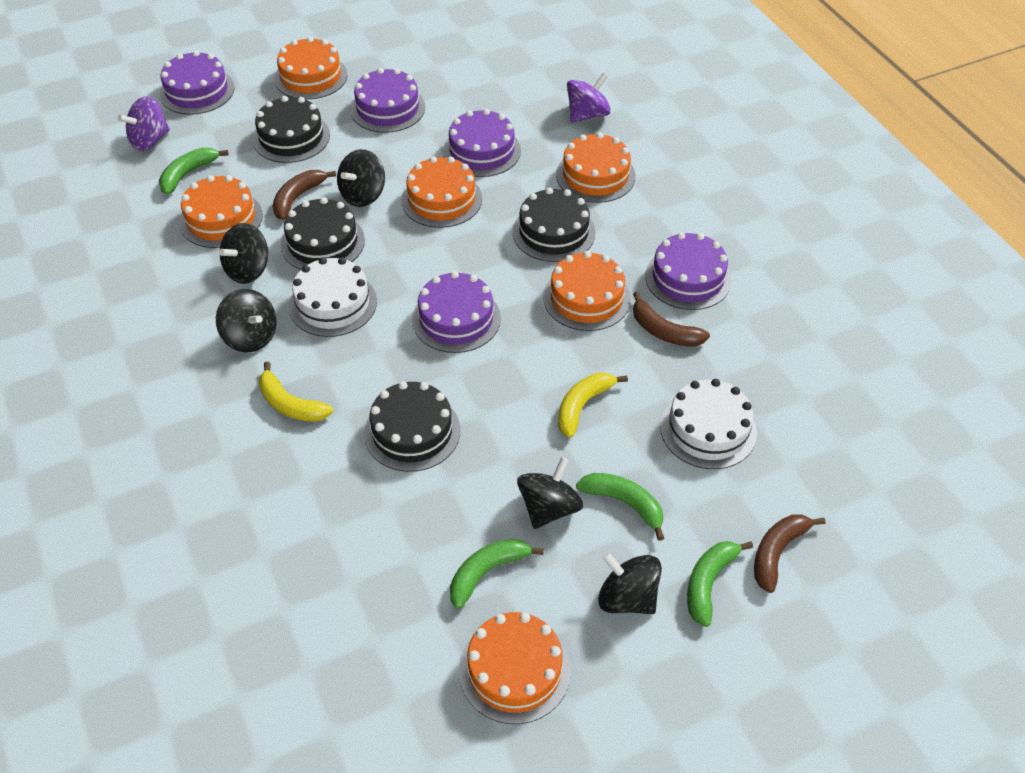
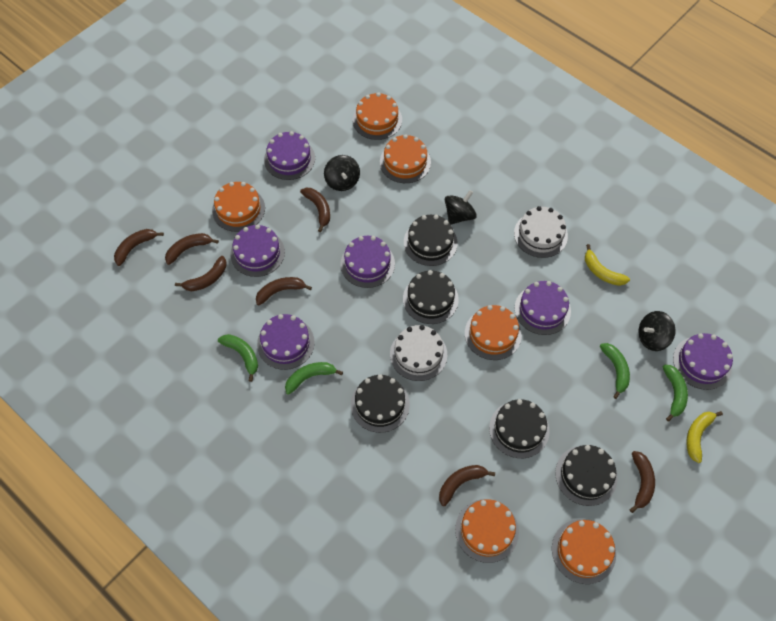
black cake: 4 -> 5
black spinning top: 5 -> 3
brown banana: 3 -> 7
purple cake: 5 -> 6
purple spinning top: 2 -> 0

